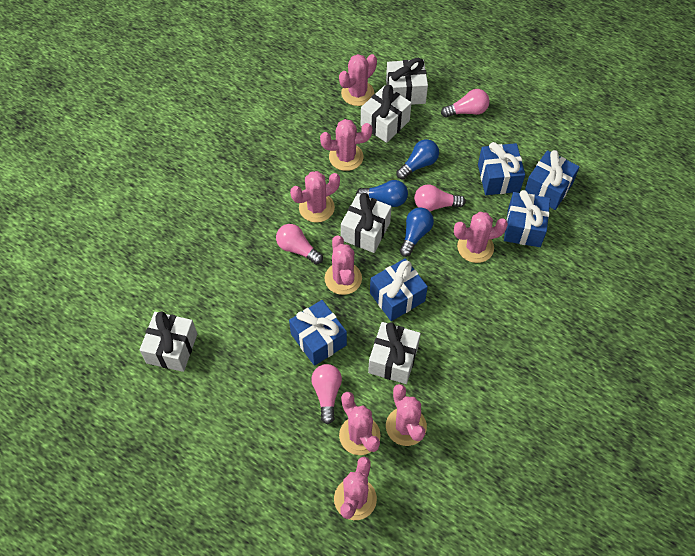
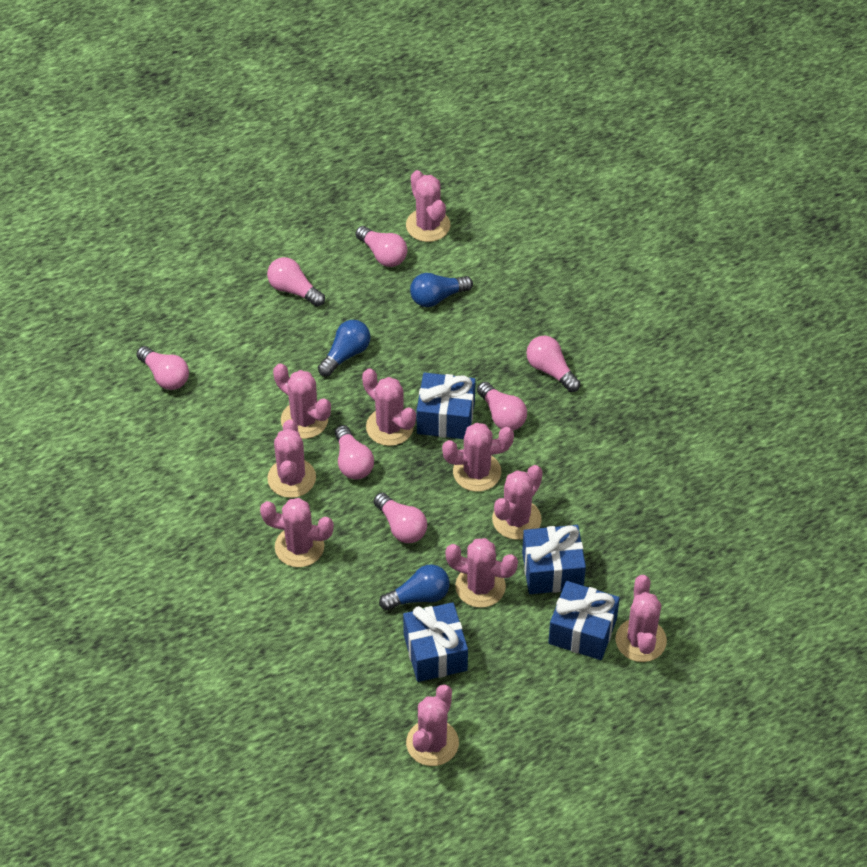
blue gift: 5 -> 4
pink cactus: 8 -> 10
pink light bulb: 4 -> 7
white gift: 5 -> 0

